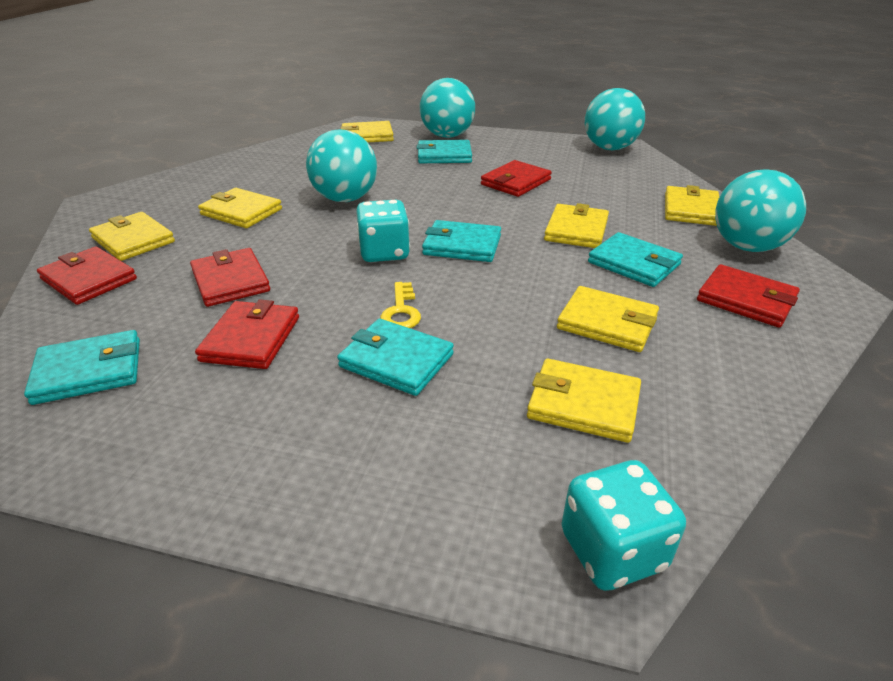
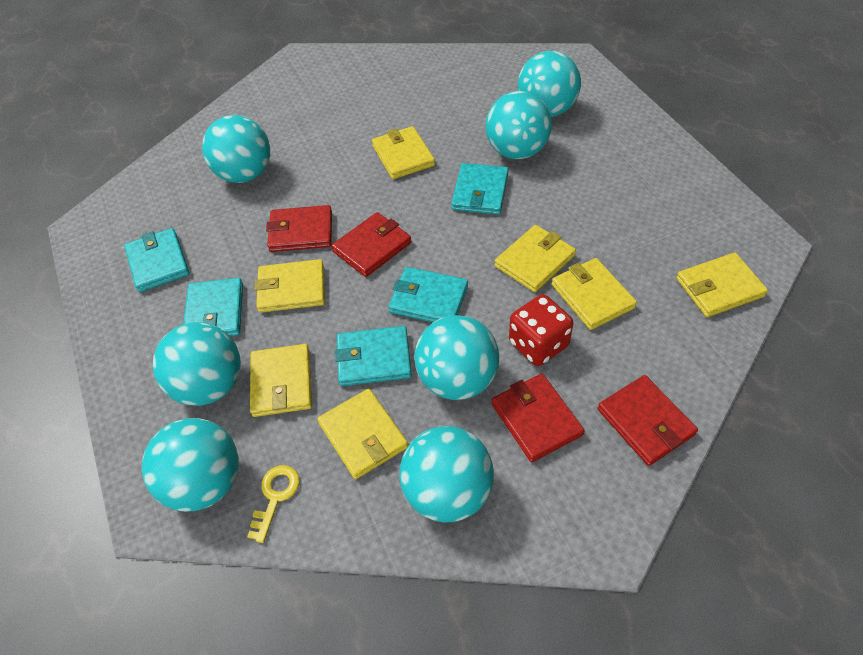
red dice: 0 -> 1
red wallet: 5 -> 4
turquoise ball: 4 -> 7
turquoise dice: 2 -> 0

